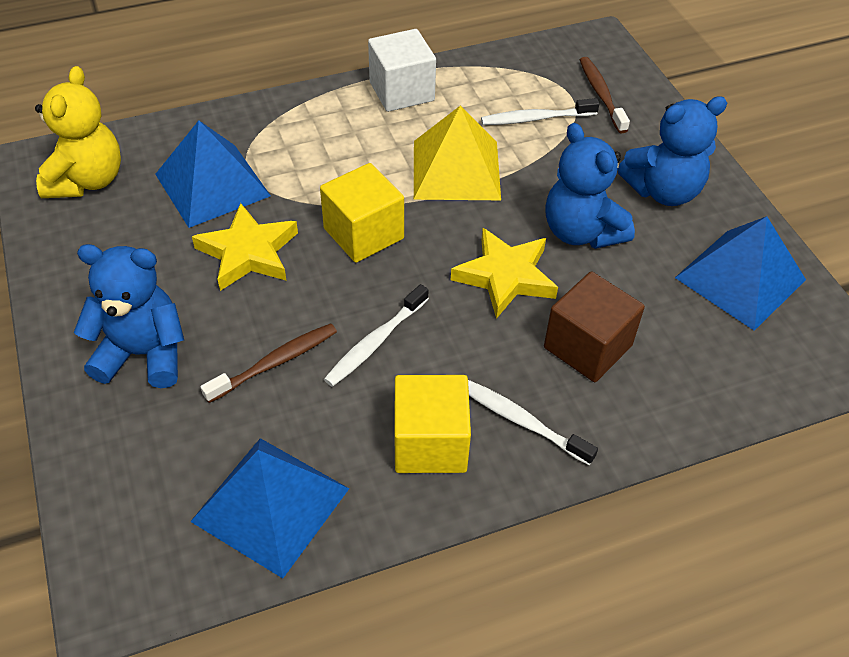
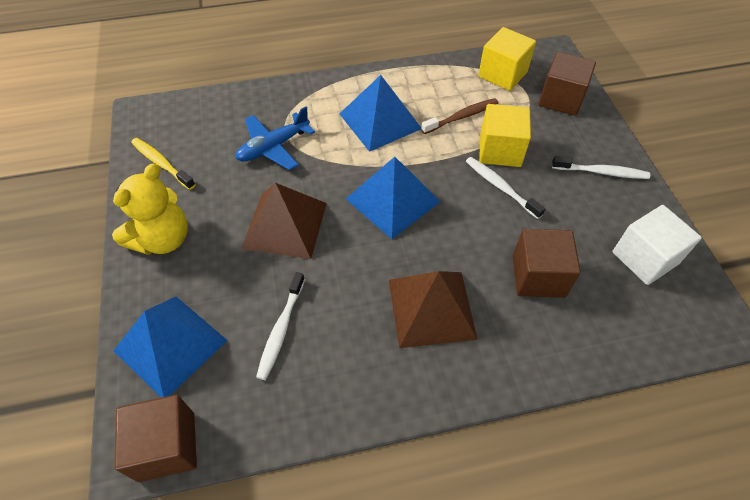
blue plane: 0 -> 1
blue teddy bear: 3 -> 0
brown cube: 1 -> 3
brown pyramid: 0 -> 2
brown toothbrush: 2 -> 1
yellow pyramid: 1 -> 0
yellow star: 2 -> 0
yellow toothbrush: 0 -> 1

